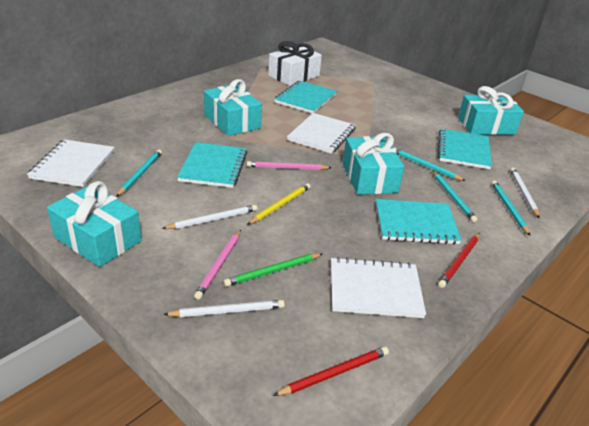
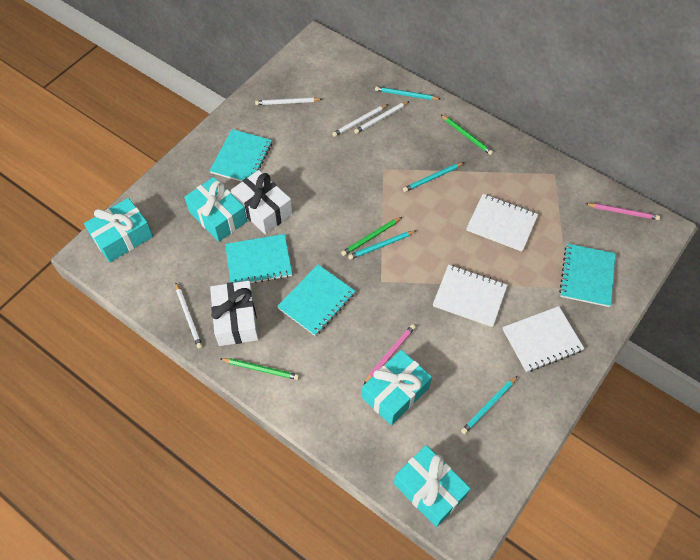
green pencil: 1 -> 3
red pencil: 2 -> 0
white gift: 1 -> 2
white pencil: 3 -> 4
yellow pencil: 1 -> 0

